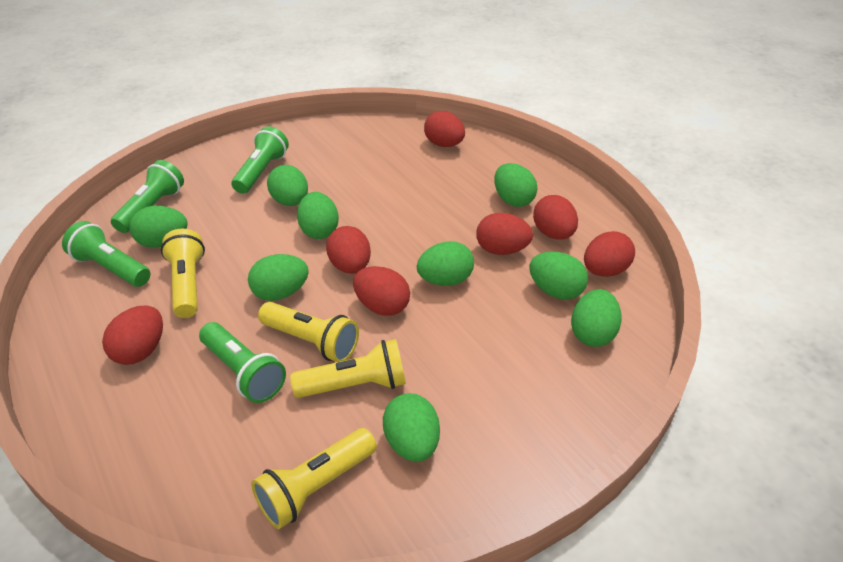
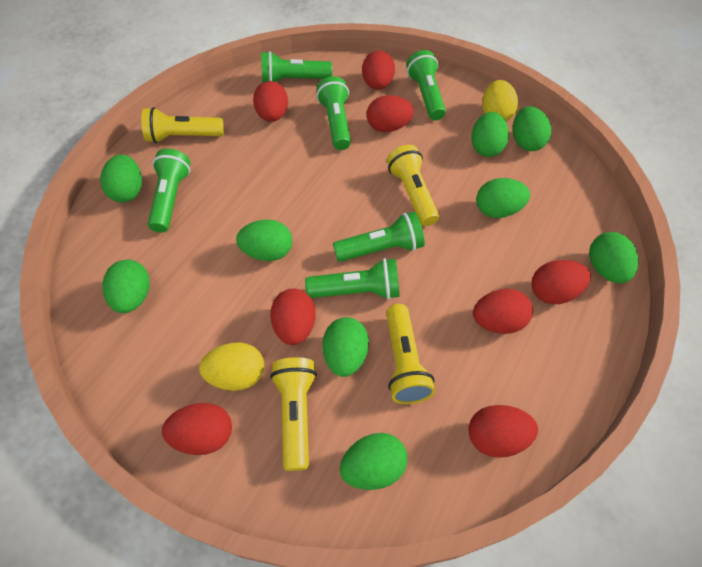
green flashlight: 4 -> 6
red egg: 7 -> 8
yellow egg: 0 -> 2

